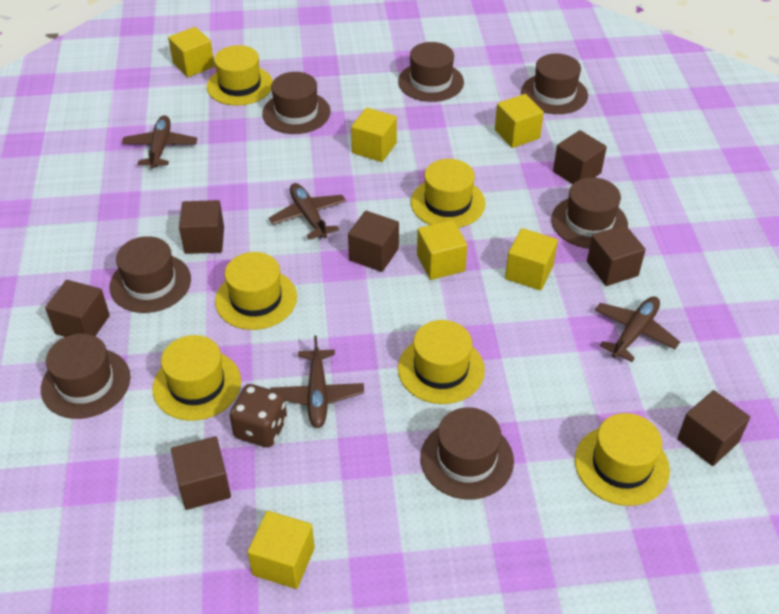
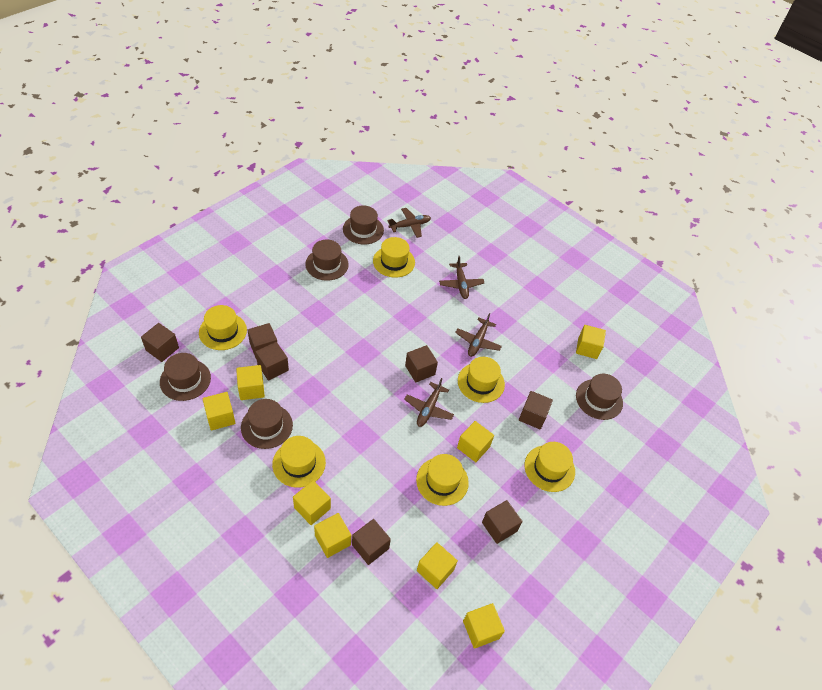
brown dice: 1 -> 0
brown hat: 7 -> 5
yellow cube: 6 -> 8

